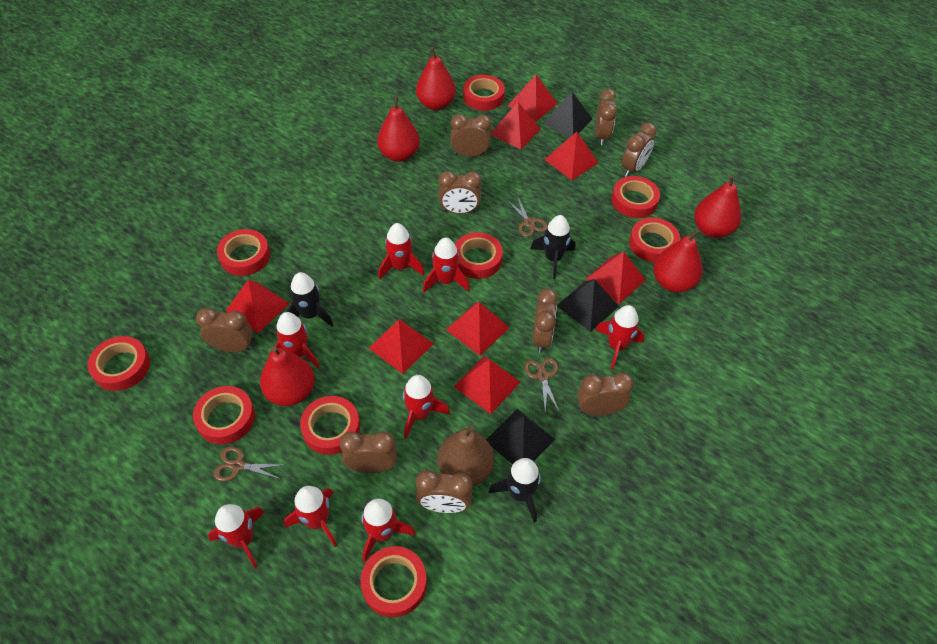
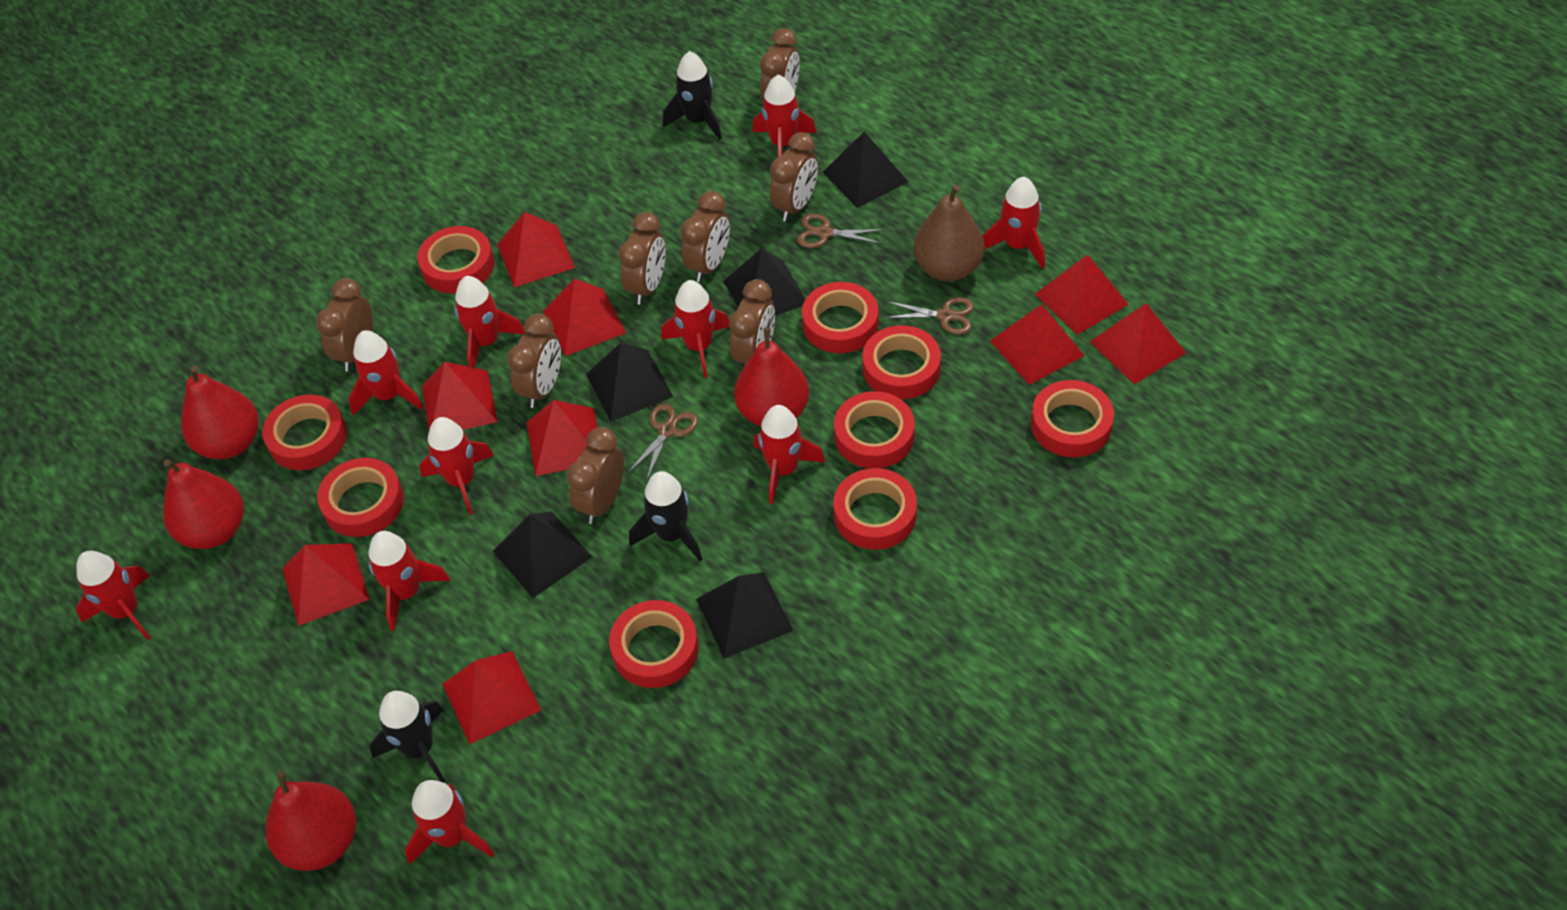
black pyramid: 3 -> 5
brown clock: 9 -> 8
red pear: 5 -> 4
red pyramid: 8 -> 9
red rocket: 8 -> 10

